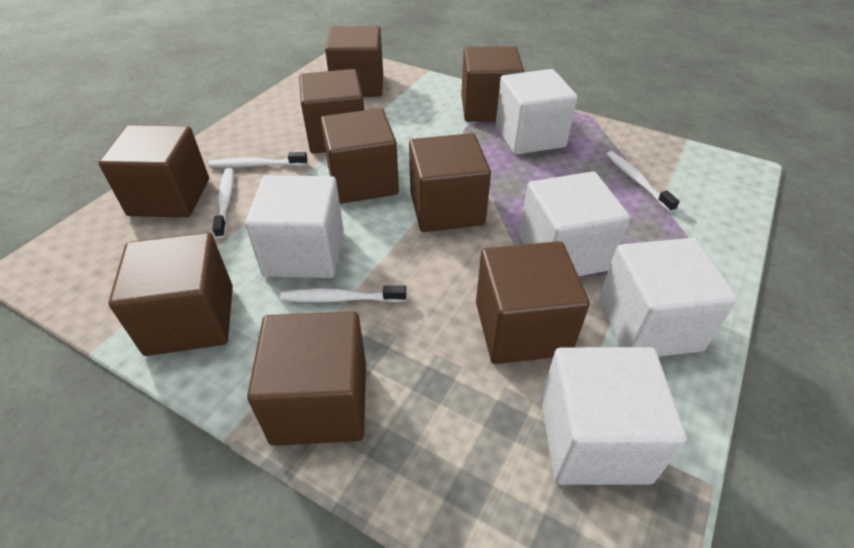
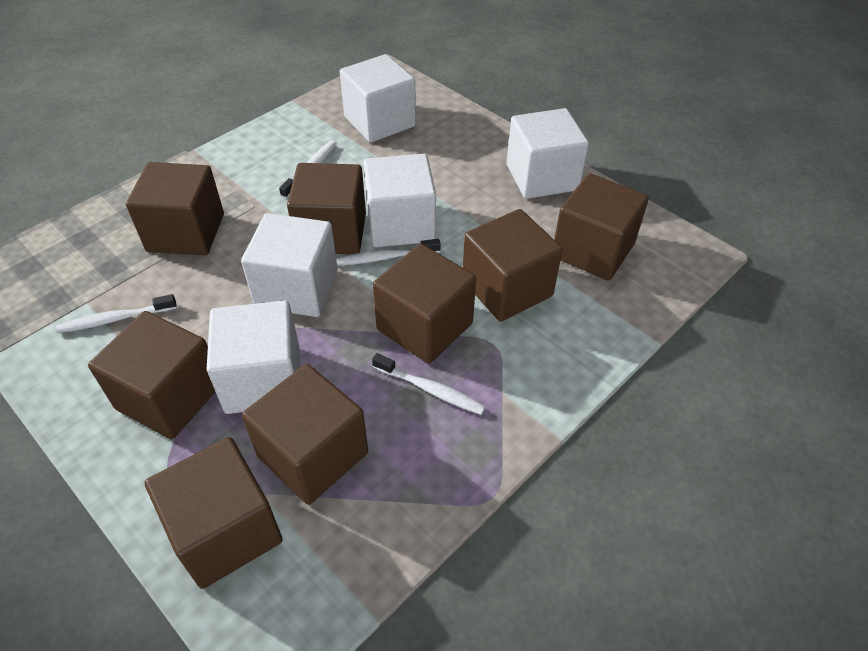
brown cube: 9 -> 8

